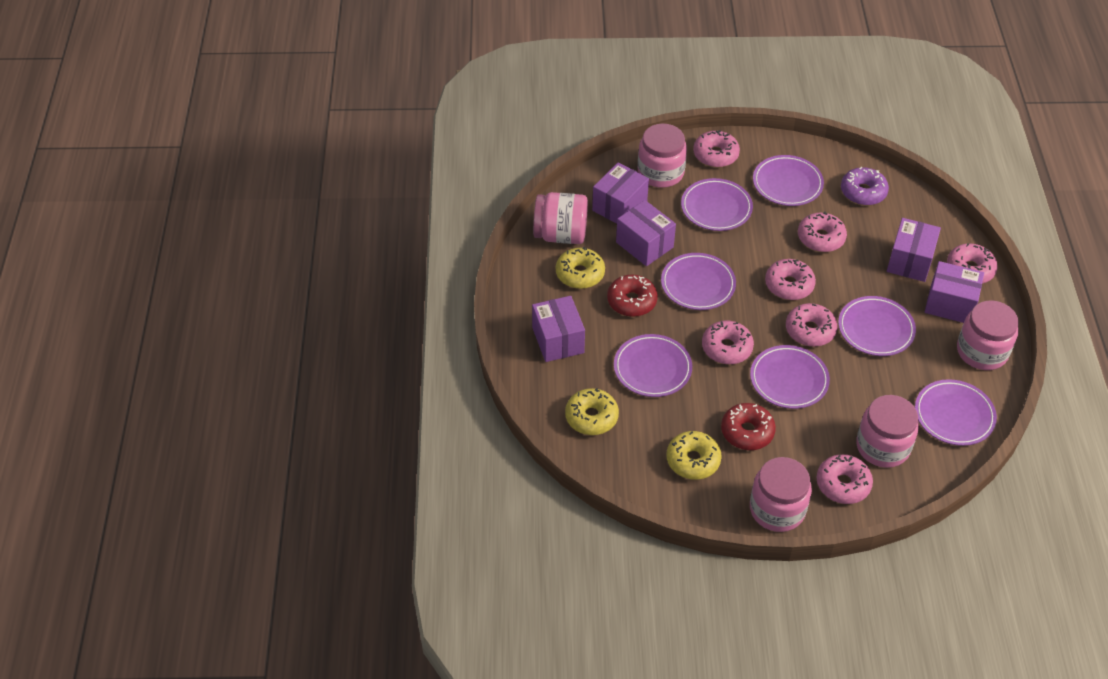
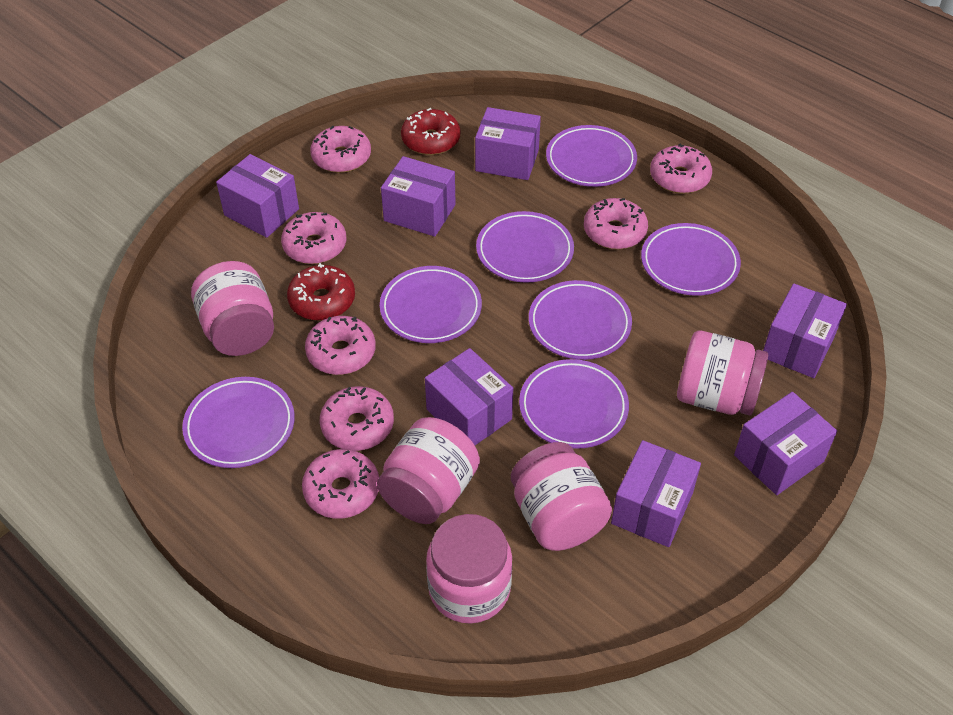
purple box: 5 -> 7
purple donut: 1 -> 0
yellow donut: 3 -> 0

